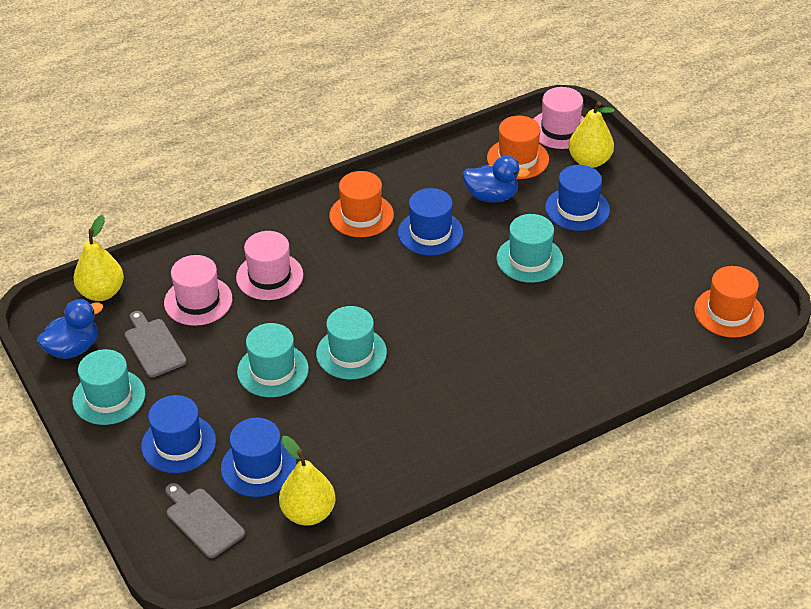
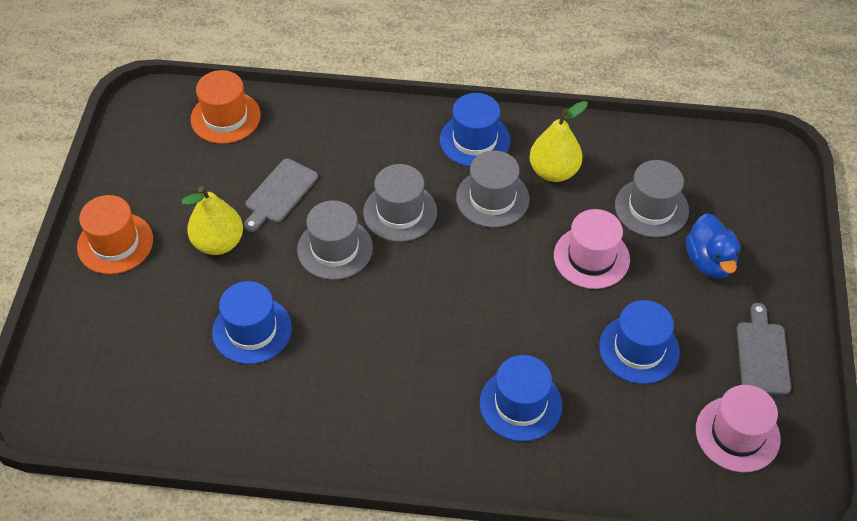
blue duck: 2 -> 1
grey hat: 0 -> 4
orange hat: 3 -> 2
pink hat: 3 -> 2
turquoise hat: 4 -> 0
yellow pear: 3 -> 2

